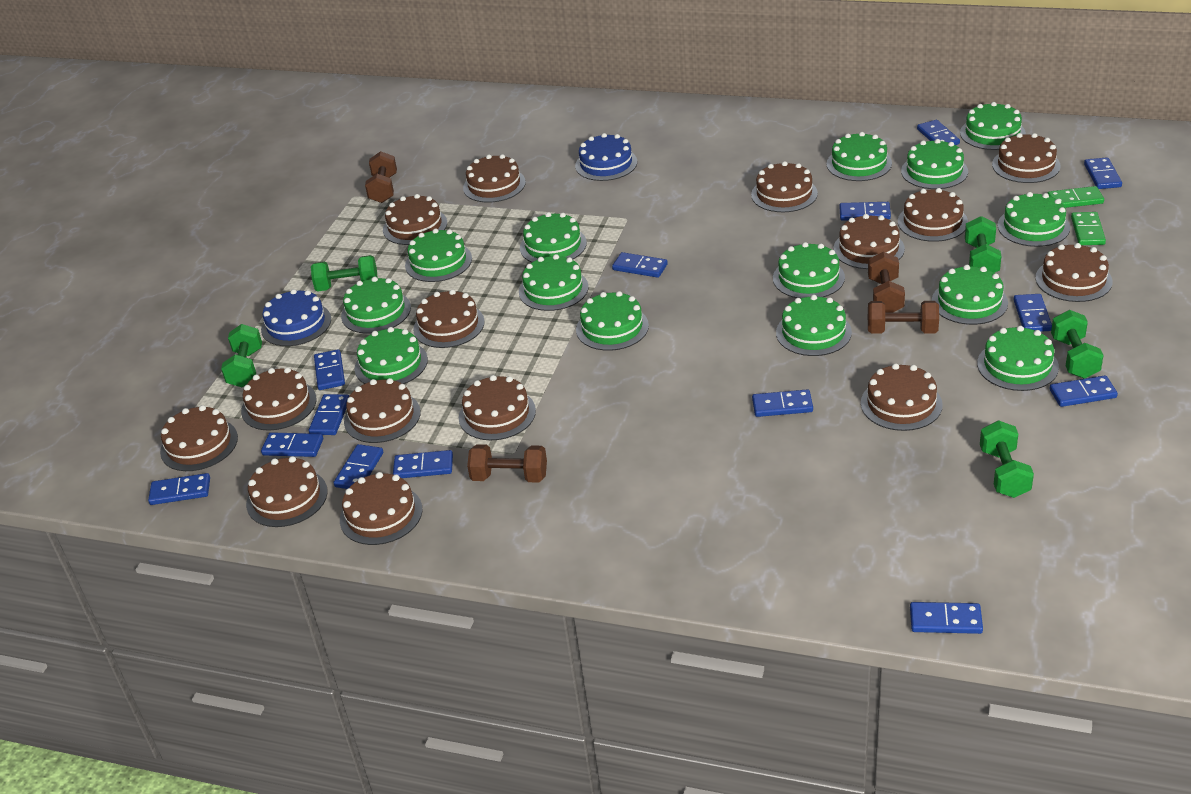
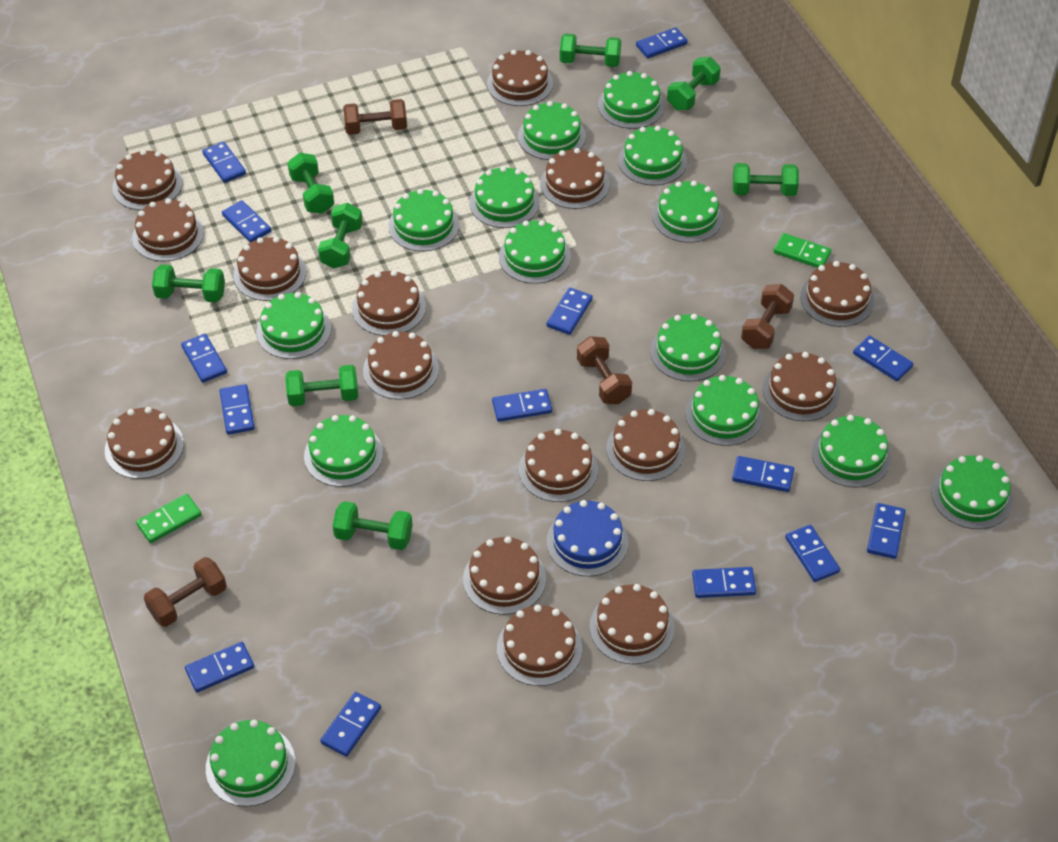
blue cake: 2 -> 1
green dumbbell: 5 -> 8

